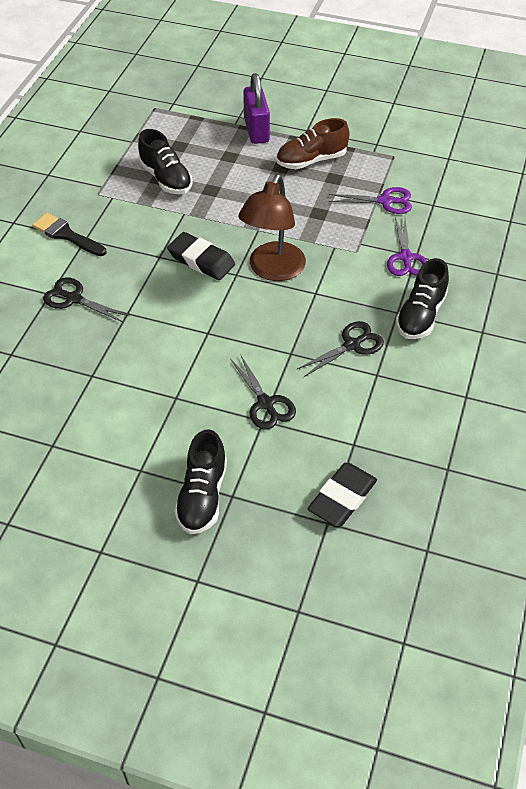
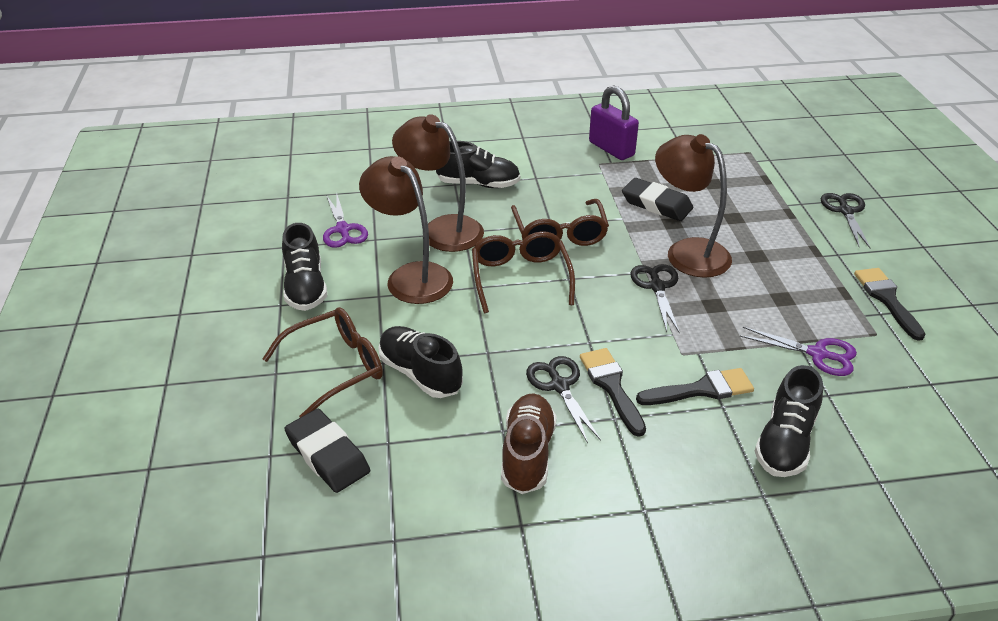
black brush: 1 -> 3
black shoe: 3 -> 4
brown glasses: 0 -> 3
brown lamp: 1 -> 3

